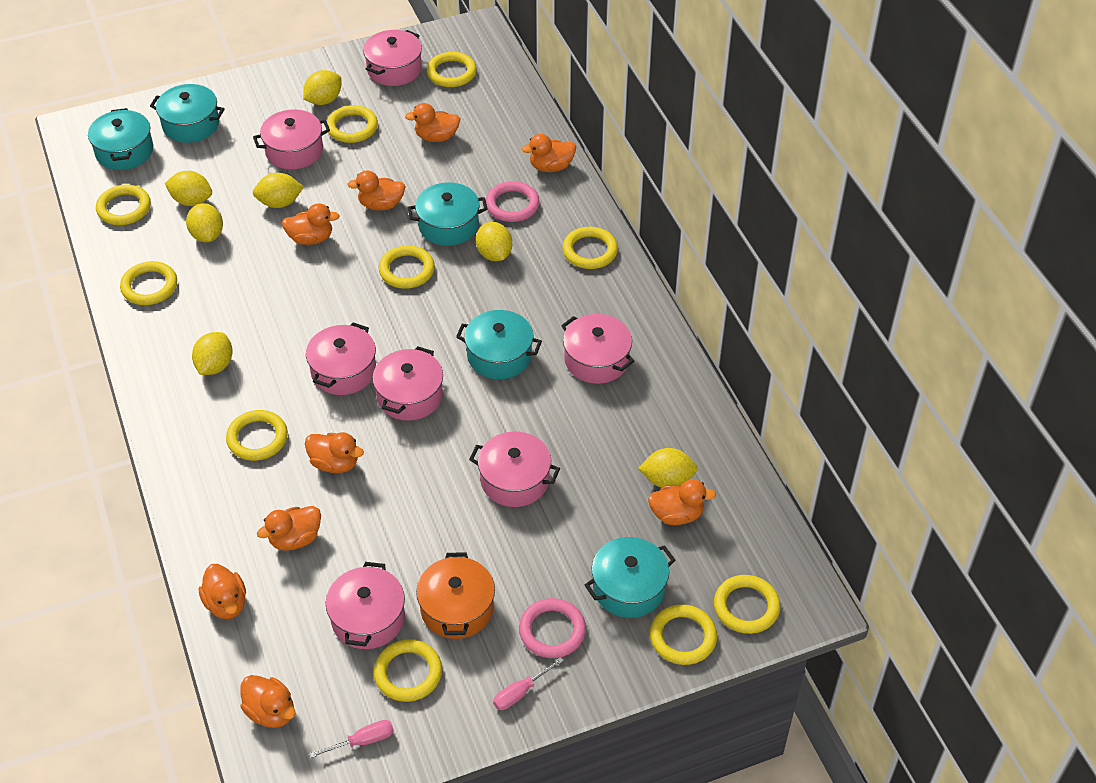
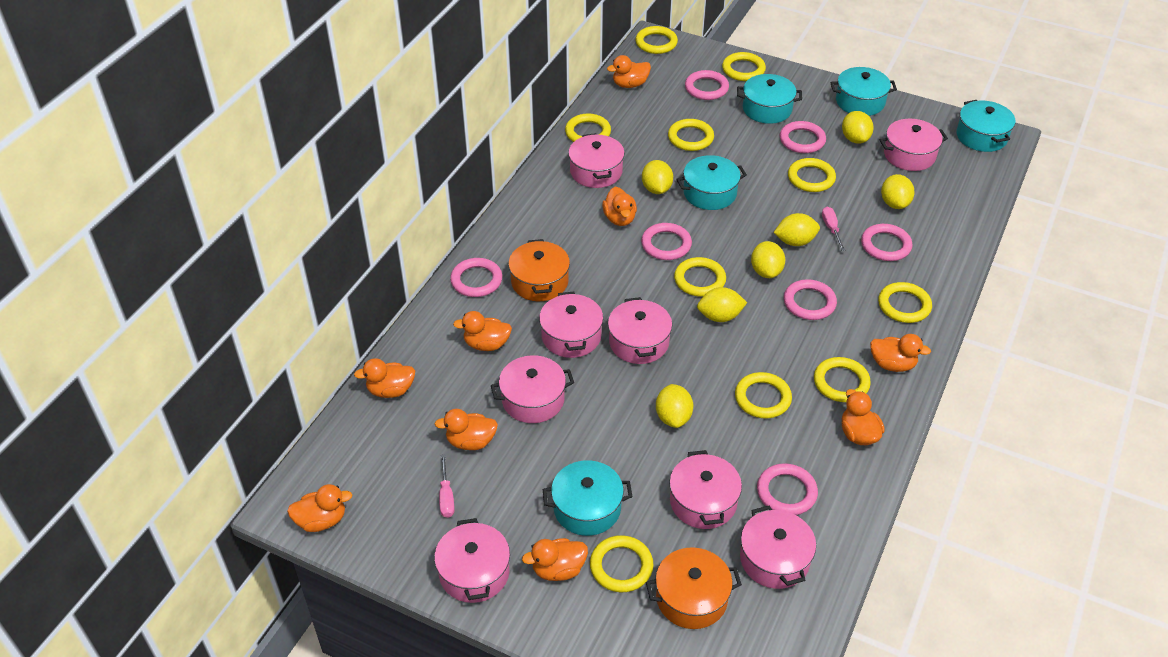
orange pot: 1 -> 2
pink pot: 7 -> 8
pink ring: 2 -> 7

